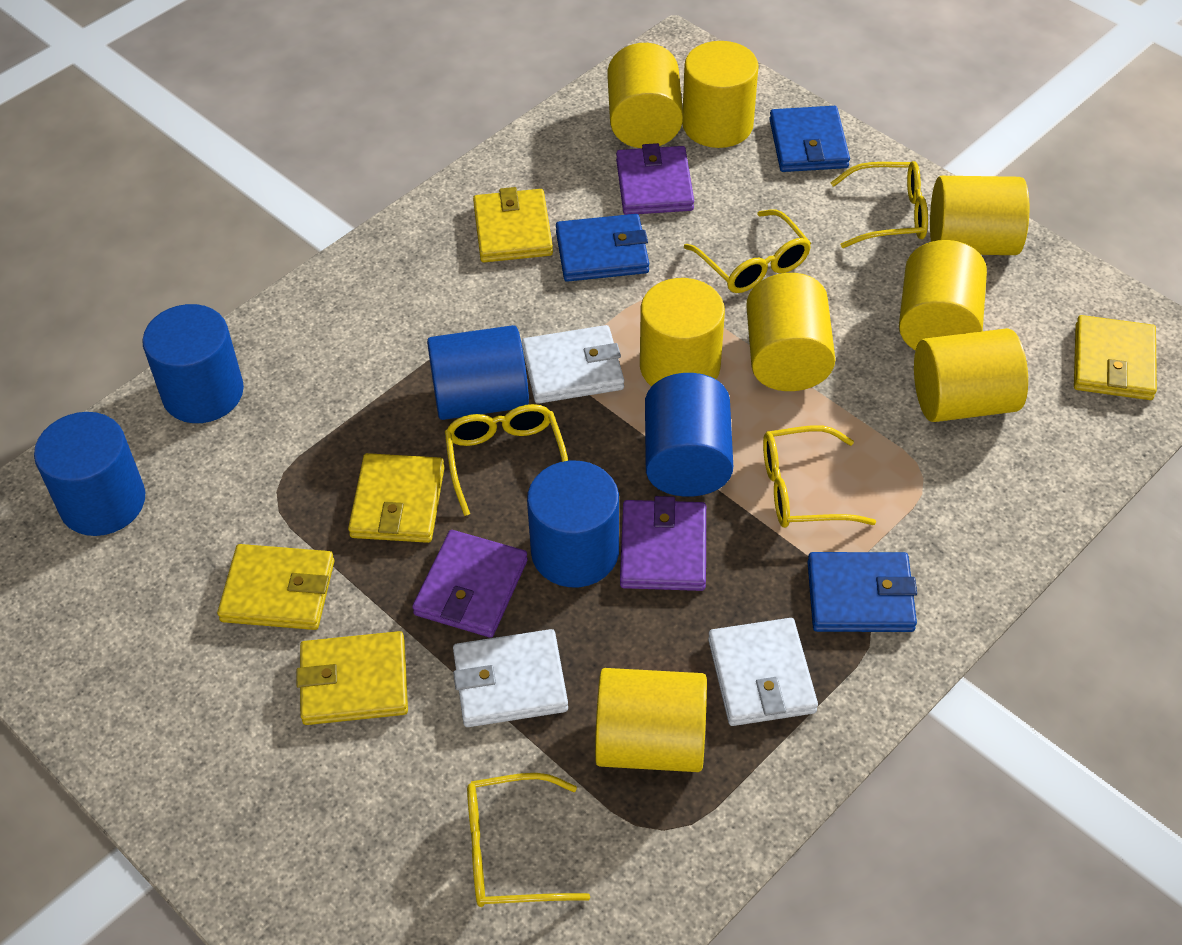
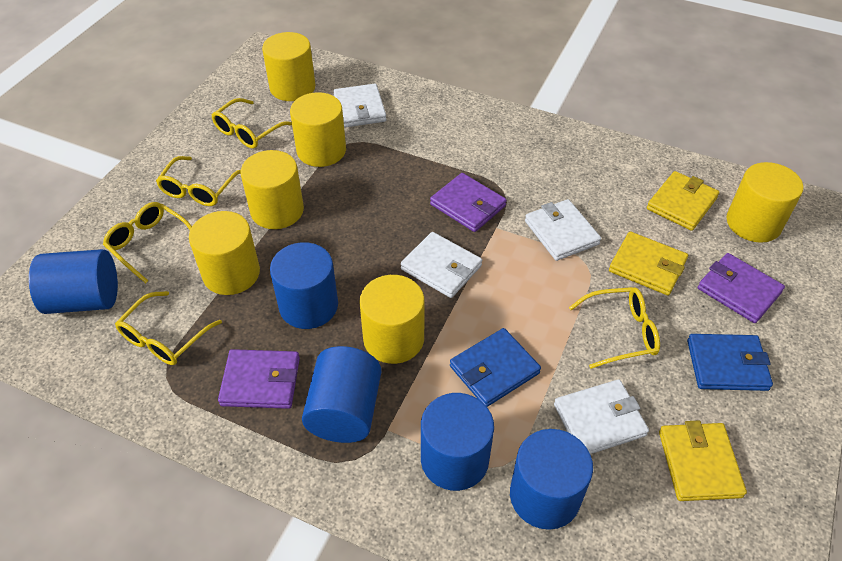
blue wallet: 3 -> 2
white wallet: 3 -> 4
yellow cylinder: 8 -> 6
yellow wallet: 5 -> 3

